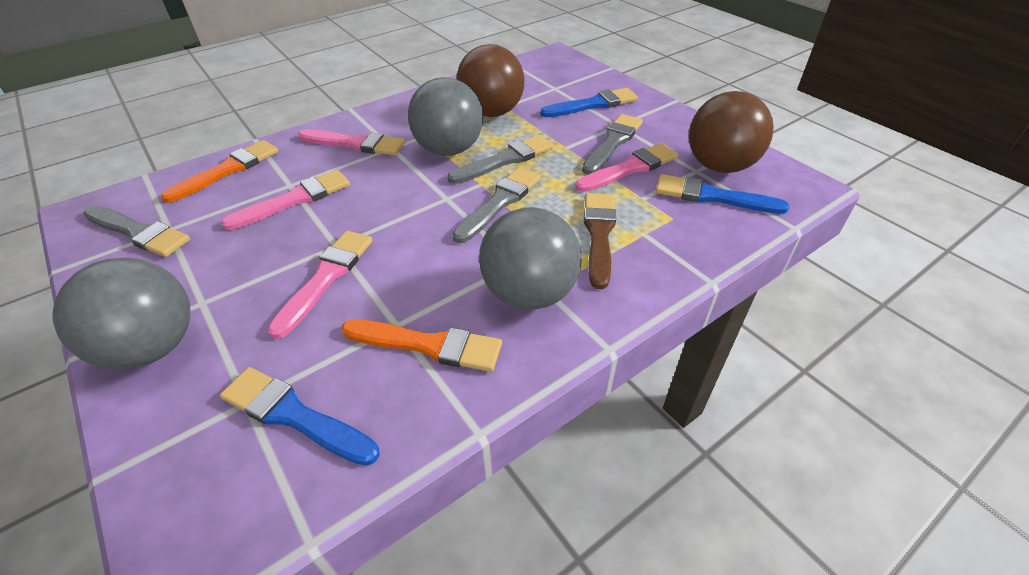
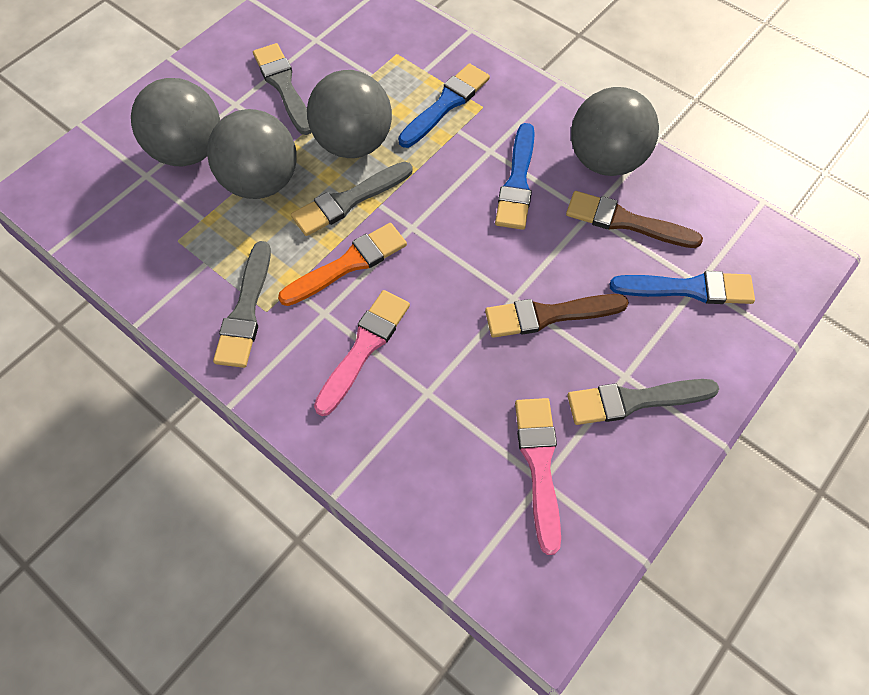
brown ball: 2 -> 0
brown brush: 1 -> 2
grey ball: 3 -> 4
orange brush: 2 -> 1
pink brush: 4 -> 2

